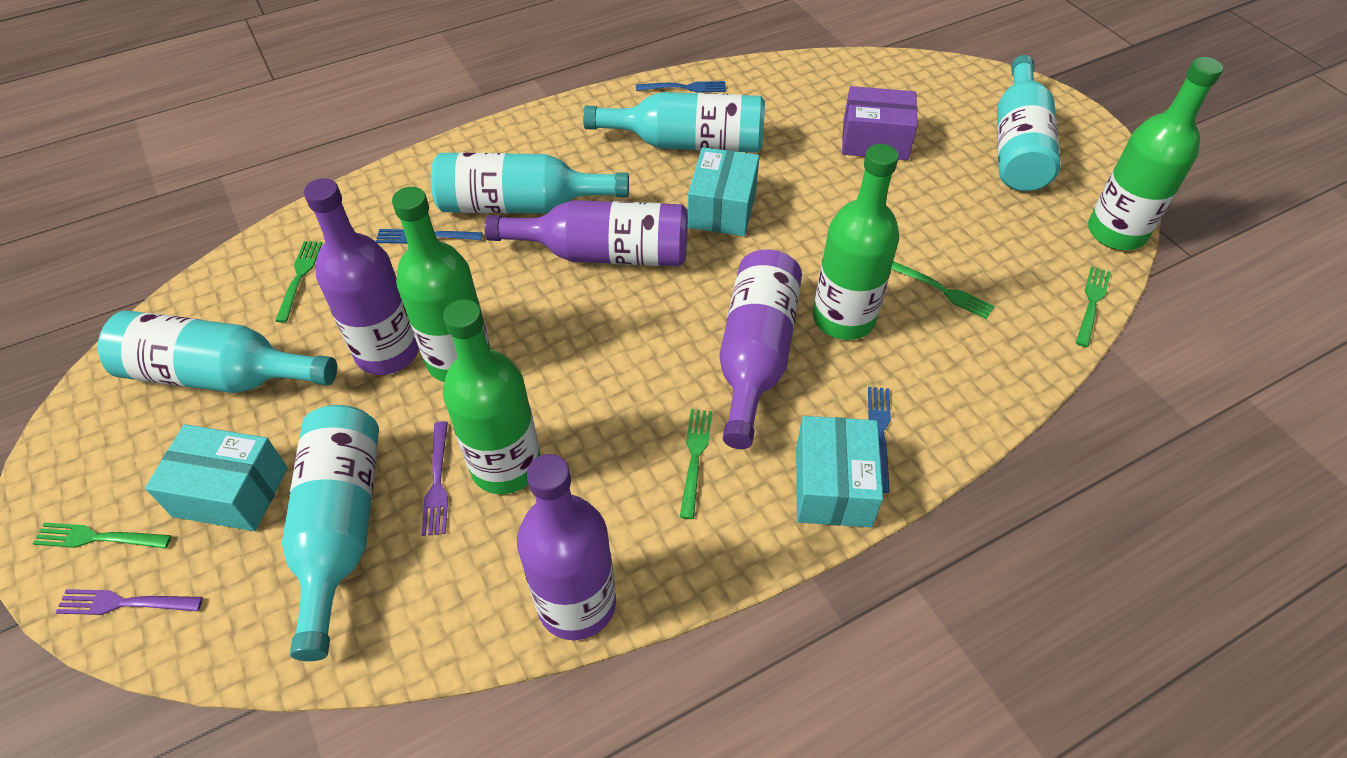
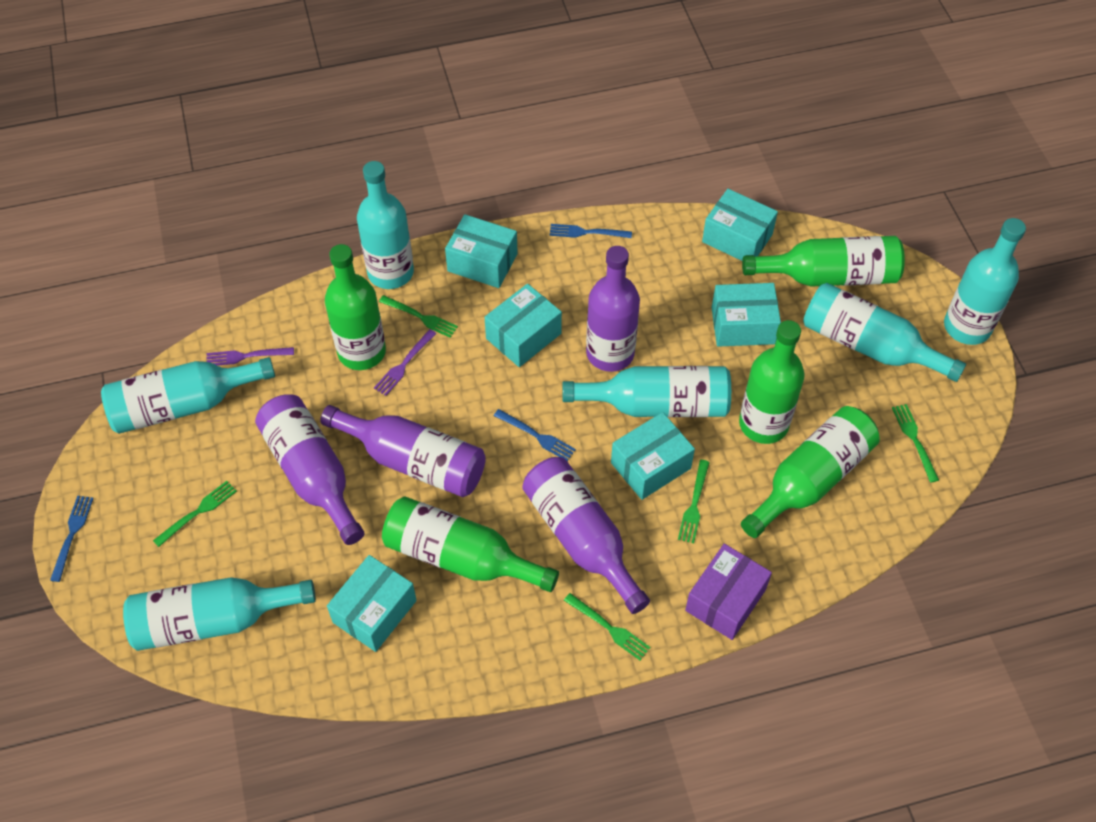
green bottle: 4 -> 5
turquoise bottle: 5 -> 6
turquoise box: 3 -> 6

